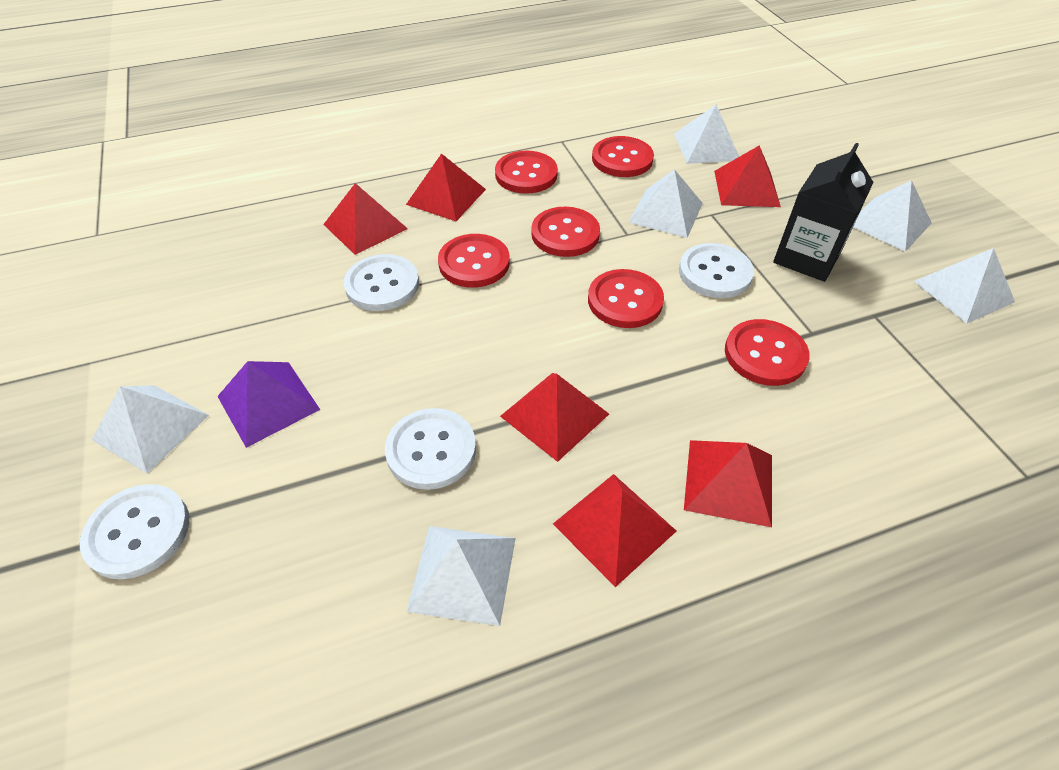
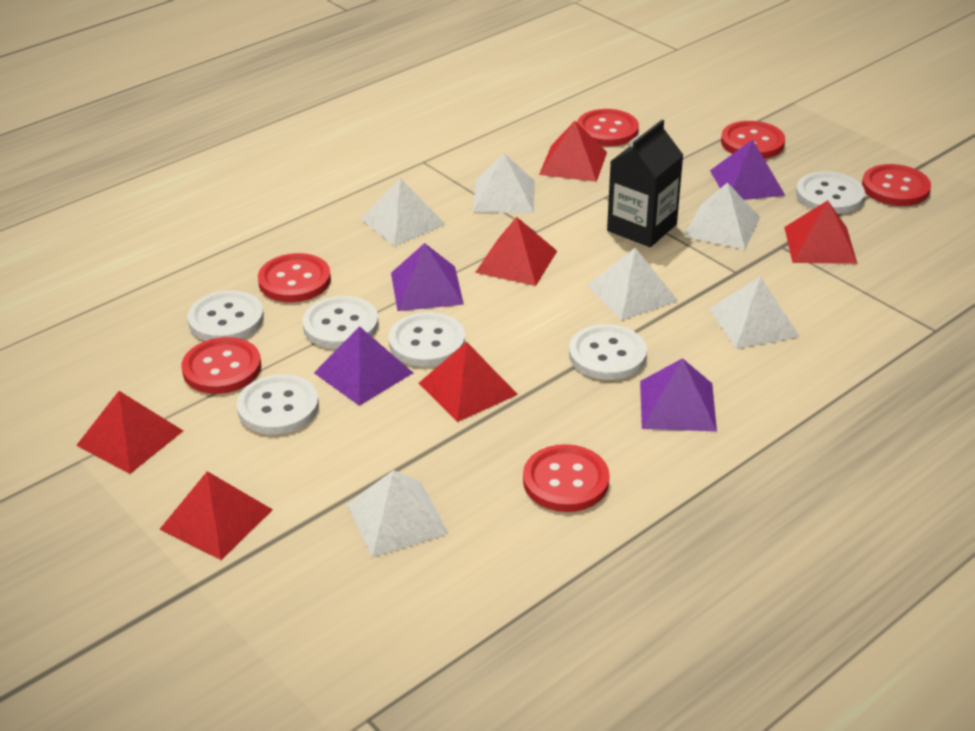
purple pyramid: 1 -> 4
white button: 4 -> 6

